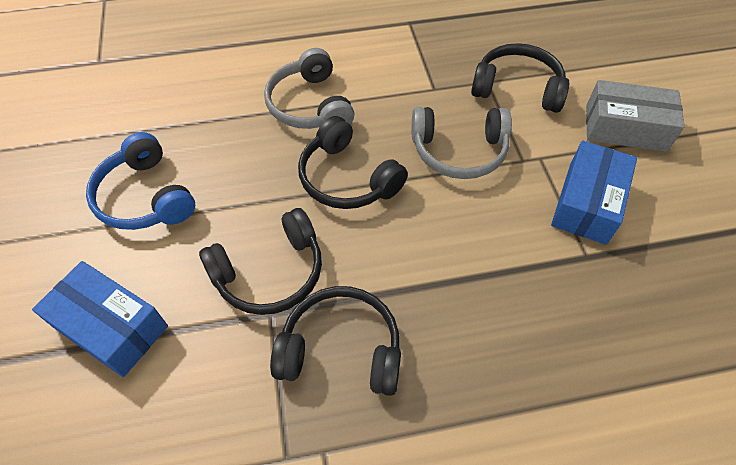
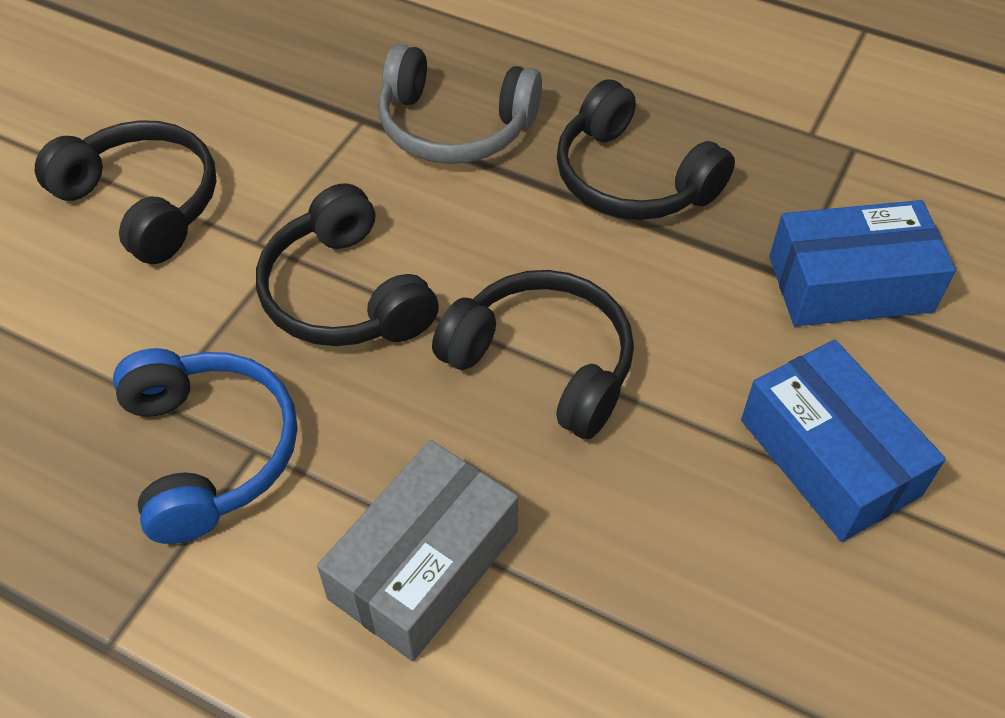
grey headphones: 2 -> 1

